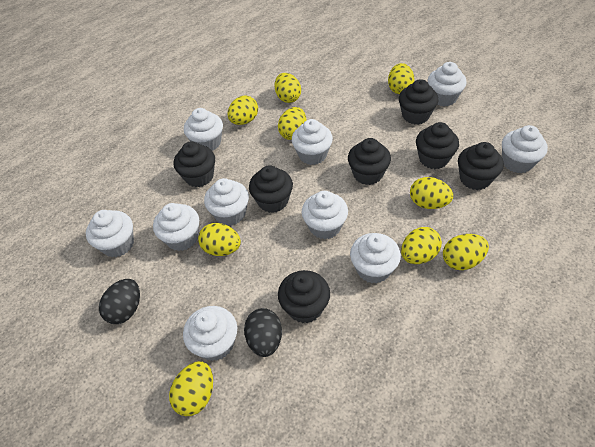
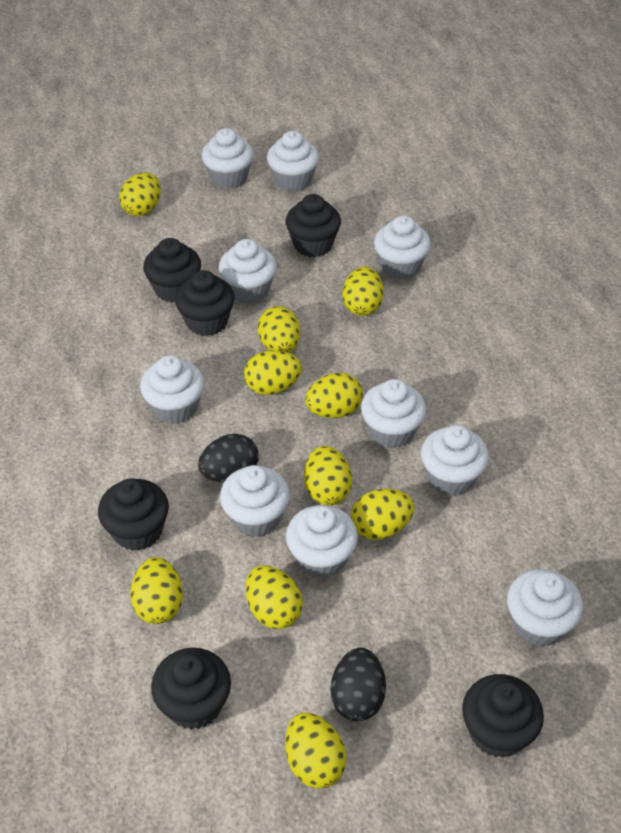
black cupcake: 7 -> 6
yellow egg: 9 -> 10

